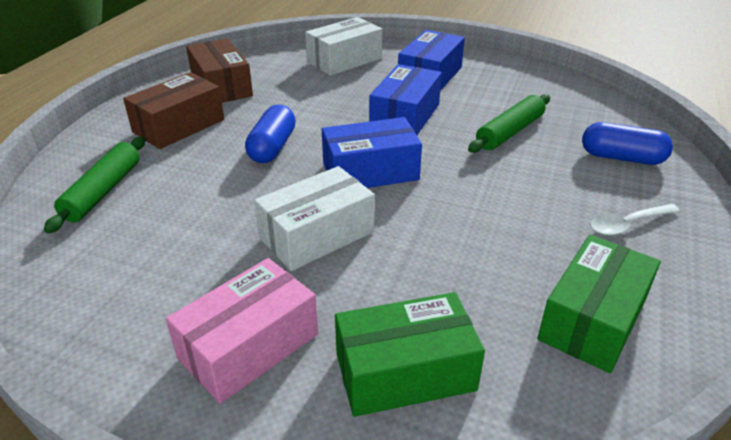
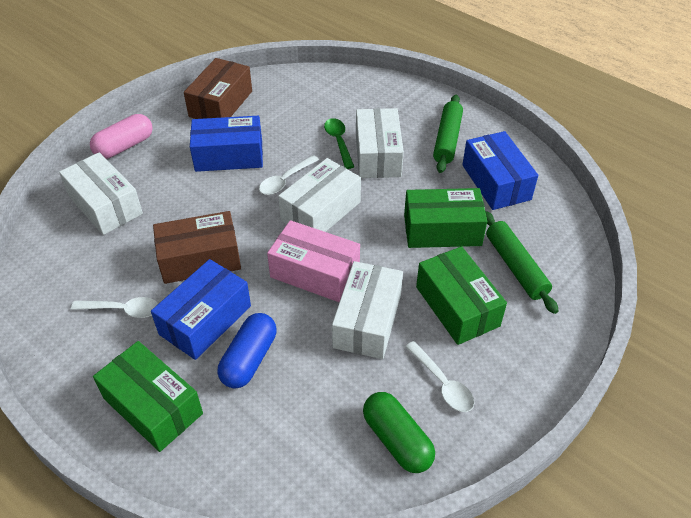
blue capsule: 2 -> 1
green box: 2 -> 3
green capsule: 0 -> 1
green spoon: 0 -> 1
pink capsule: 0 -> 1
white box: 2 -> 4
white spoon: 1 -> 3

